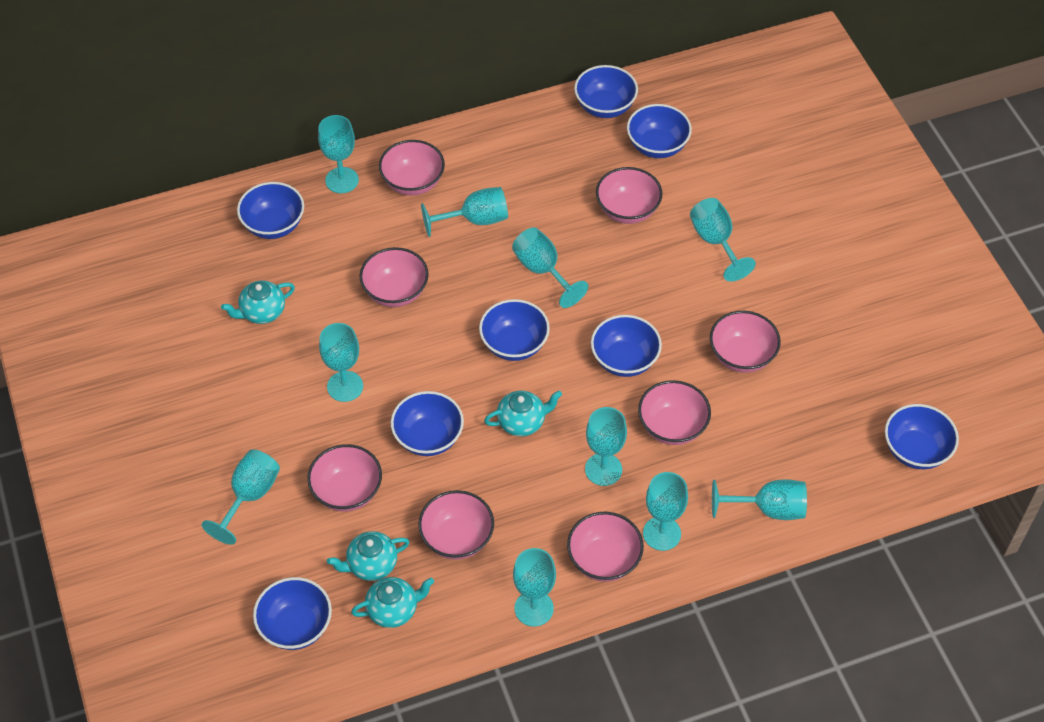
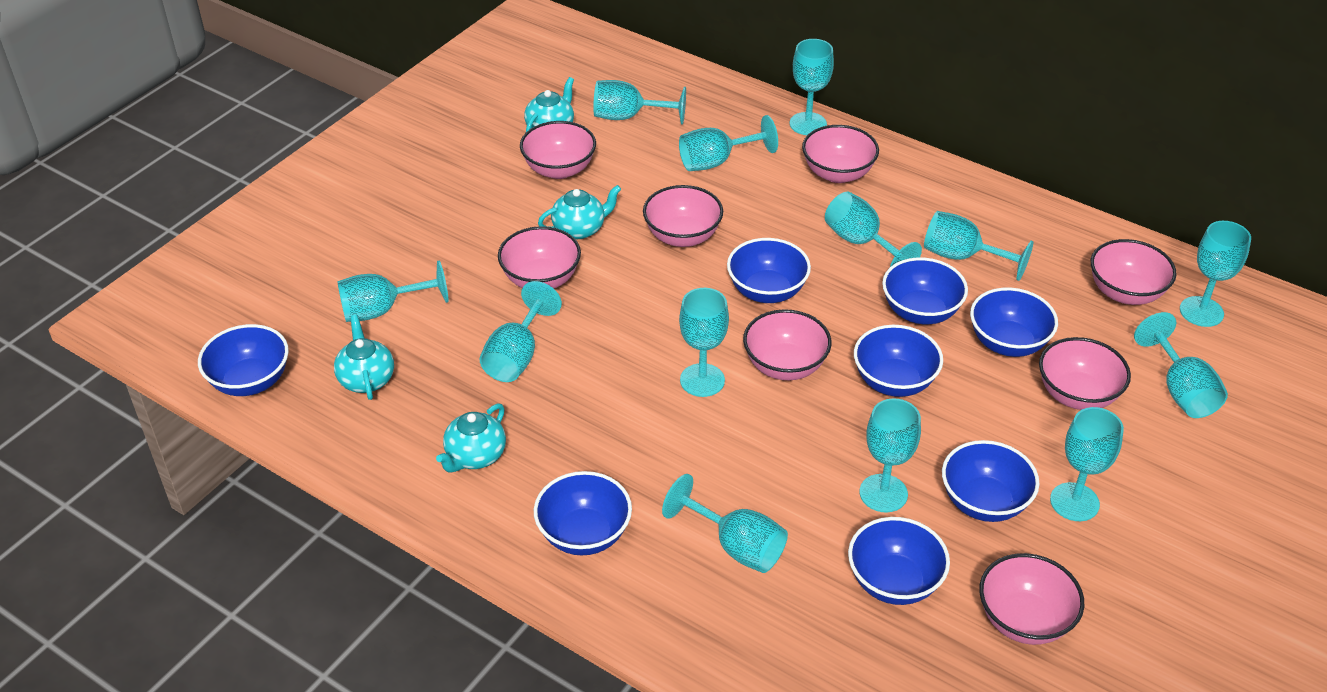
turquoise goblet: 10 -> 13

